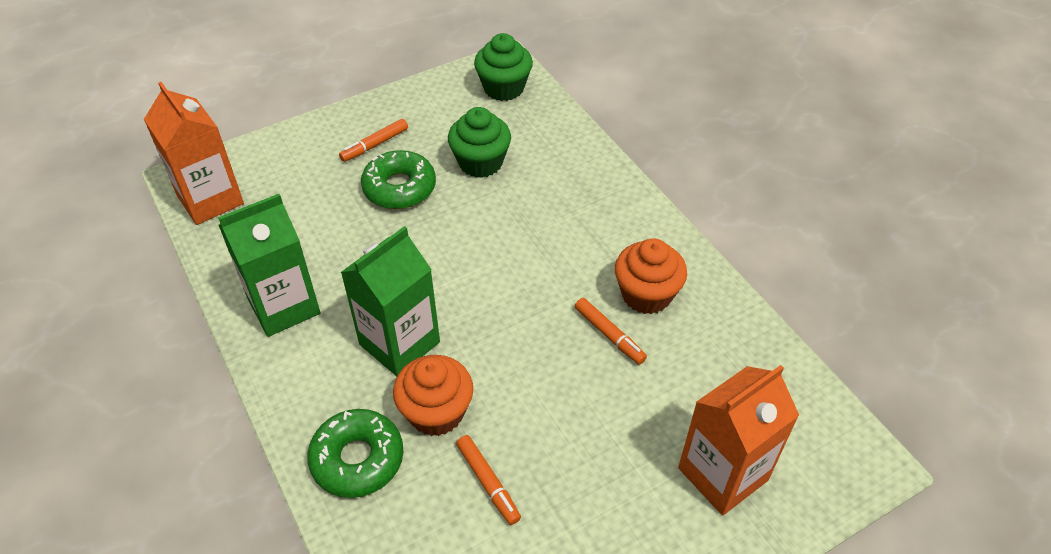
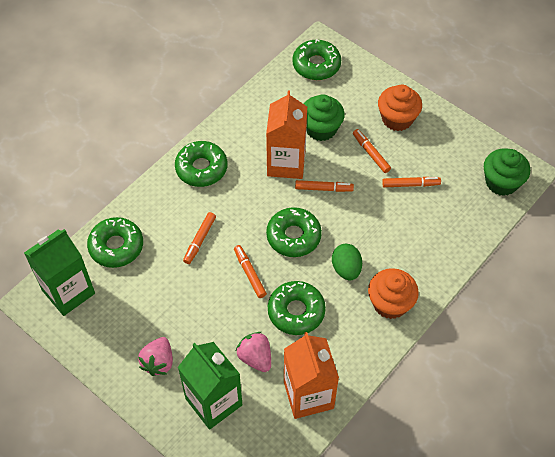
green donut: 2 -> 5
green egg: 0 -> 1
orange marker: 3 -> 5
pink strawberry: 0 -> 2

